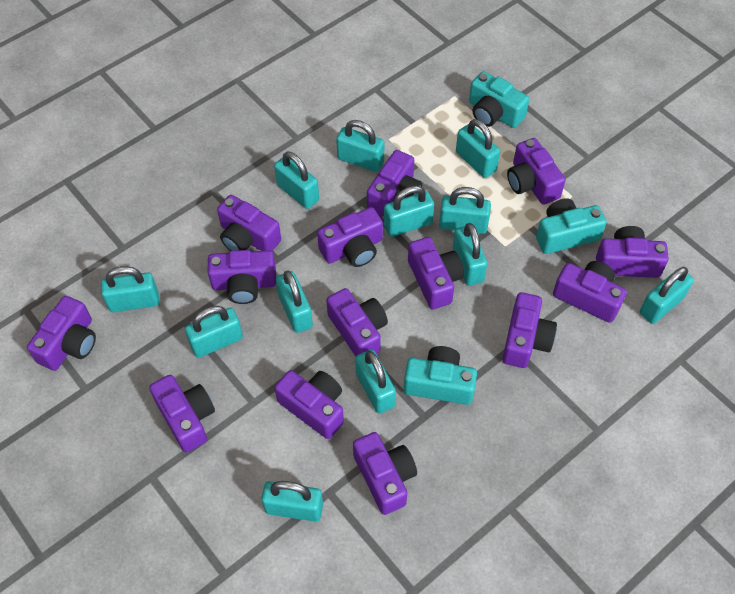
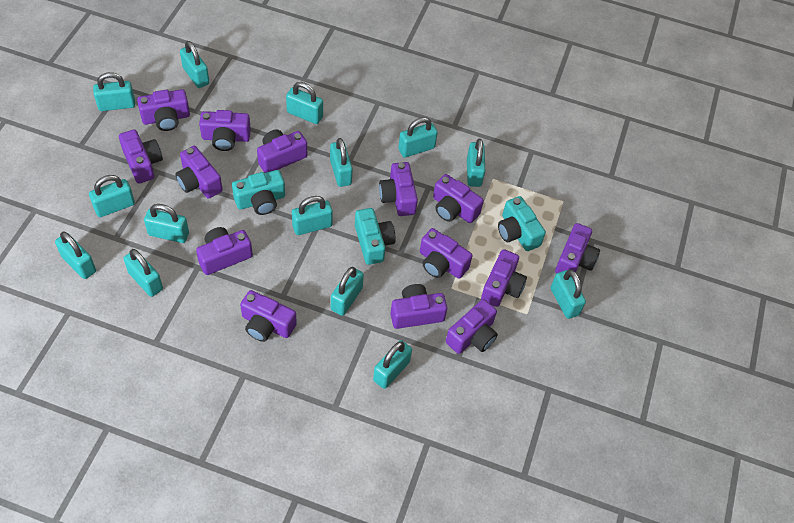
turquoise padlock: 12 -> 14

